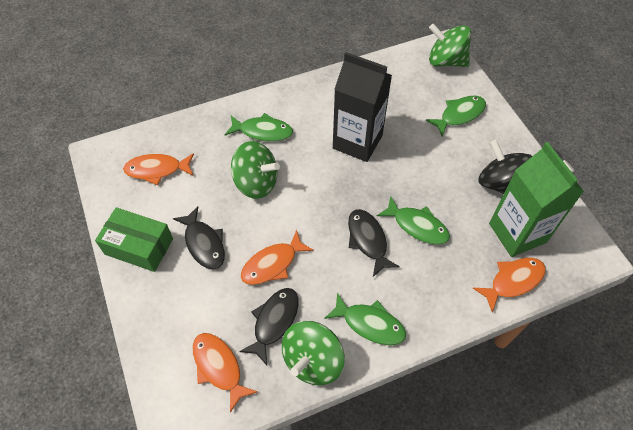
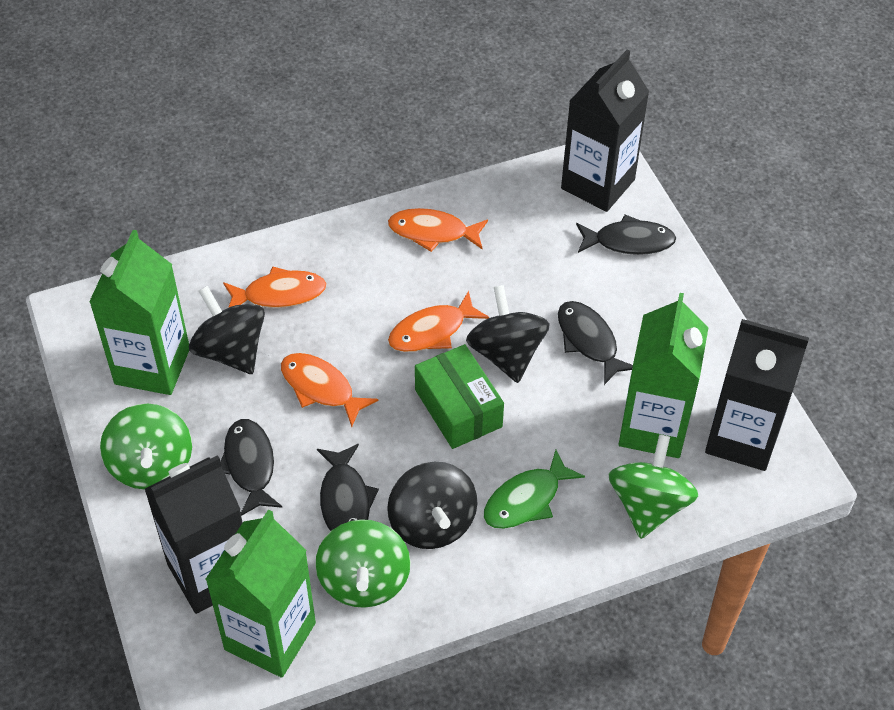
black carton: 1 -> 3
black fish: 3 -> 4
black spinning top: 1 -> 3
green carton: 1 -> 3
green fish: 4 -> 1

